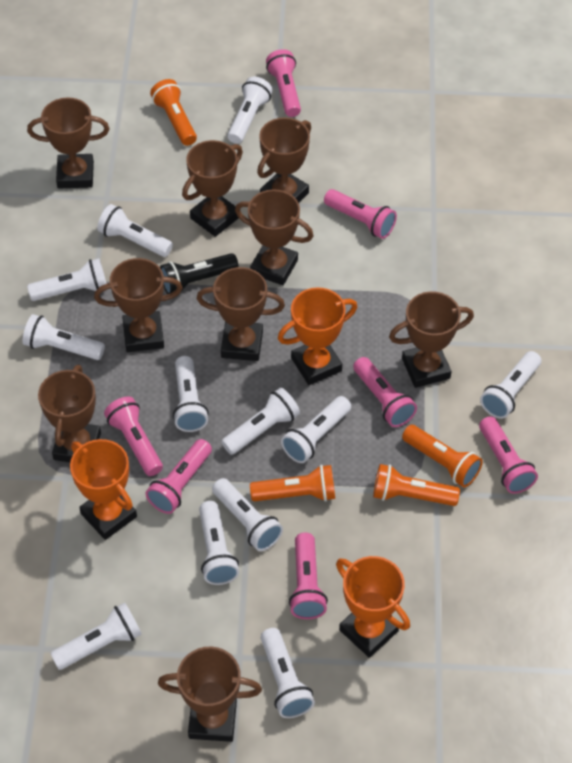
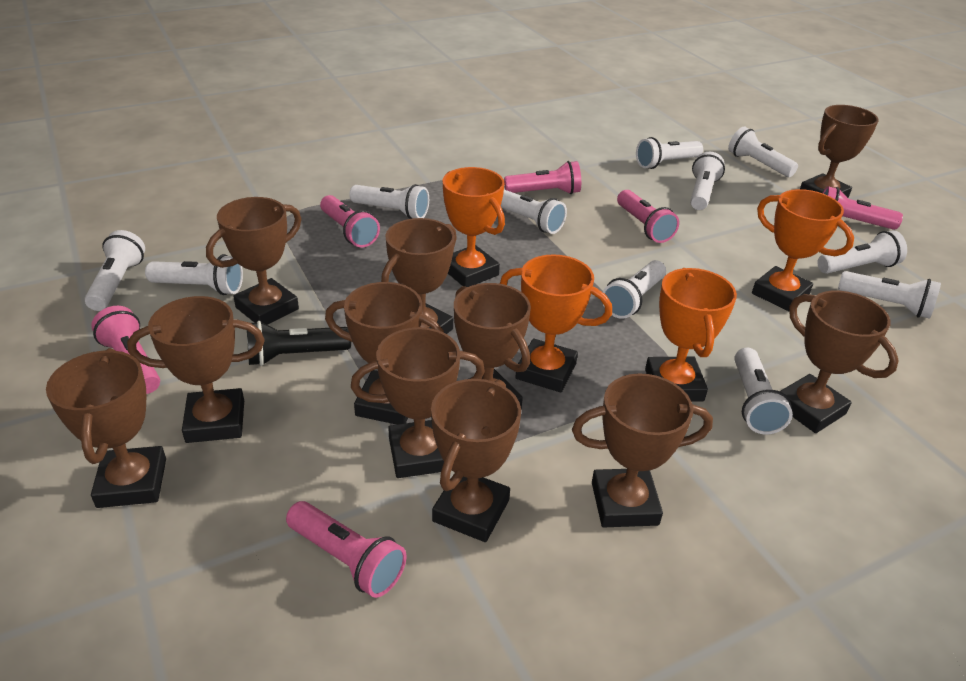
brown trophy: 9 -> 11
orange flashlight: 4 -> 0
orange trophy: 3 -> 4
pink flashlight: 7 -> 6
white flashlight: 12 -> 11

